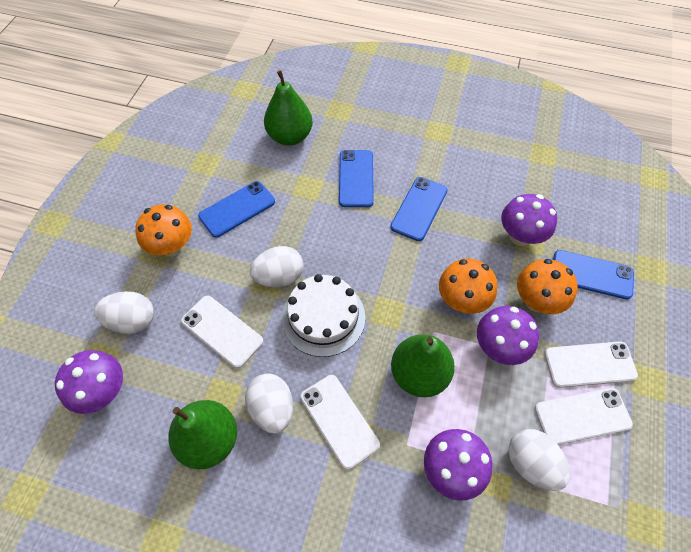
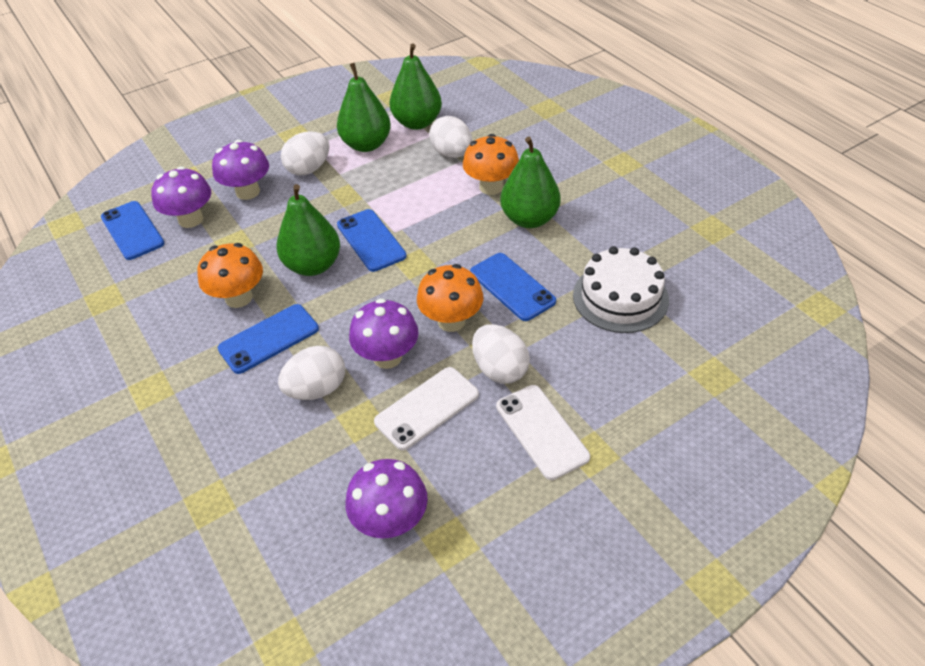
green pear: 3 -> 4
white phone: 4 -> 2

